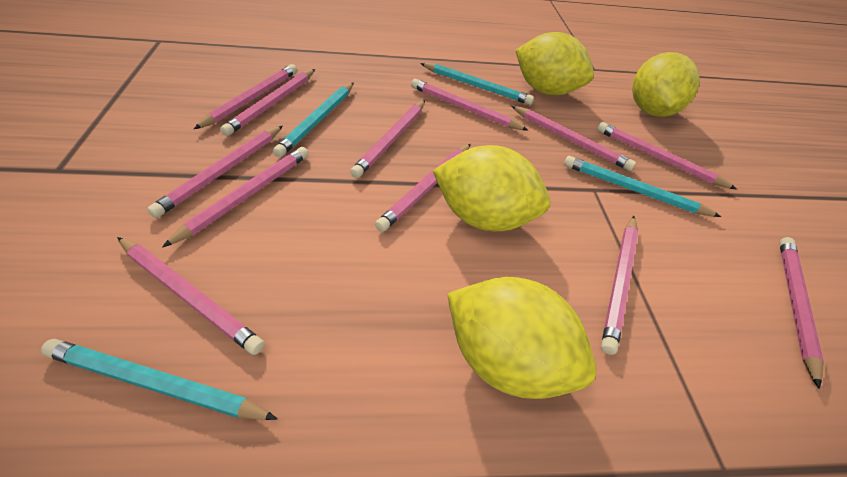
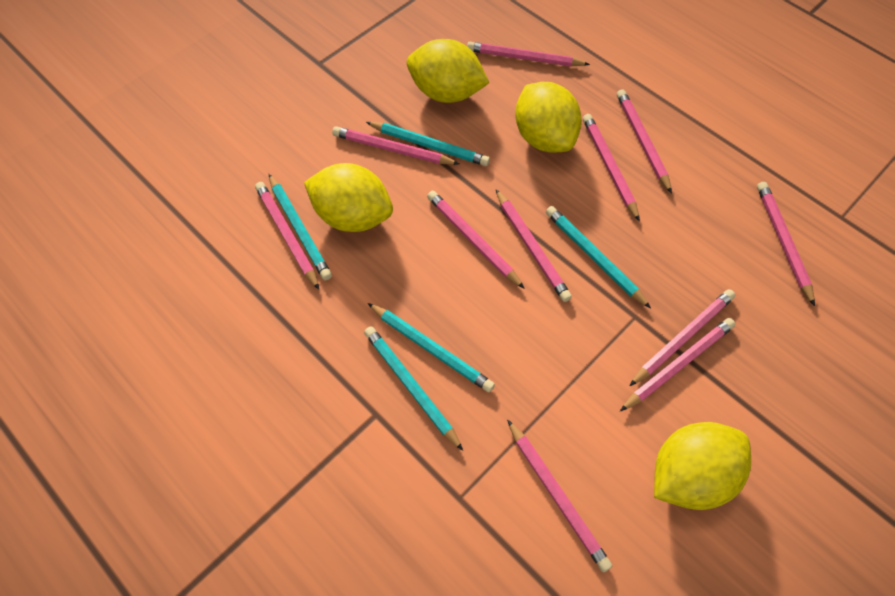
pink pencil: 12 -> 11
turquoise pencil: 4 -> 5

